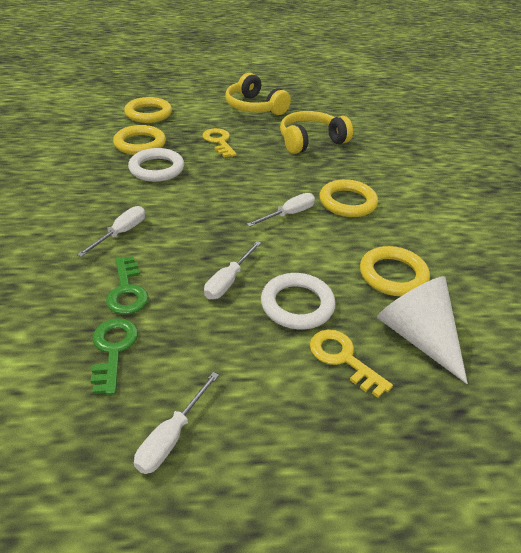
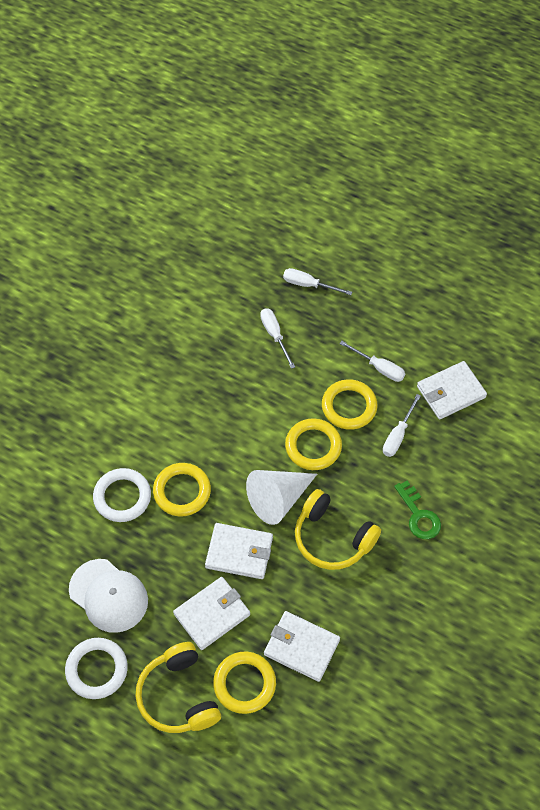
green key: 2 -> 1
white cap: 0 -> 1
white wallet: 0 -> 4
yellow key: 2 -> 0

